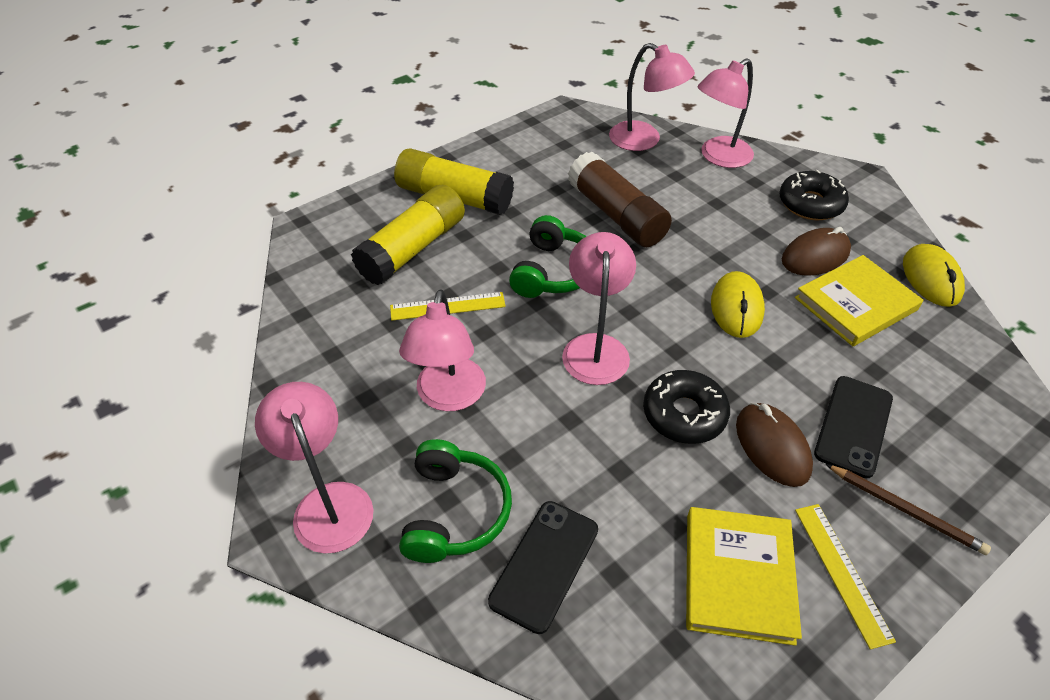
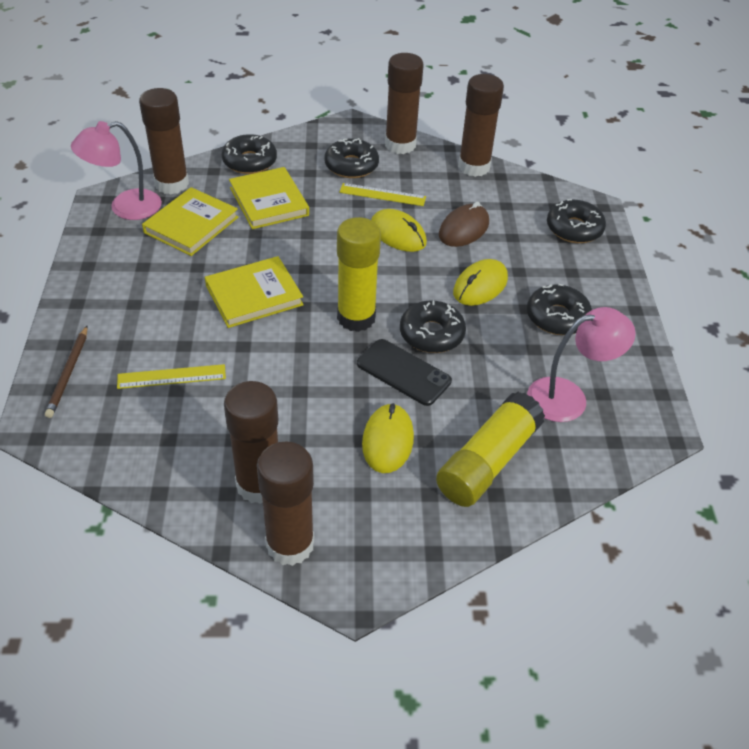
black donut: 2 -> 5
black phone: 2 -> 1
brown glue stick: 1 -> 5
brown mouse: 2 -> 1
green headphones: 2 -> 0
pink lamp: 5 -> 2
yellow book: 2 -> 3
yellow mouse: 2 -> 3

